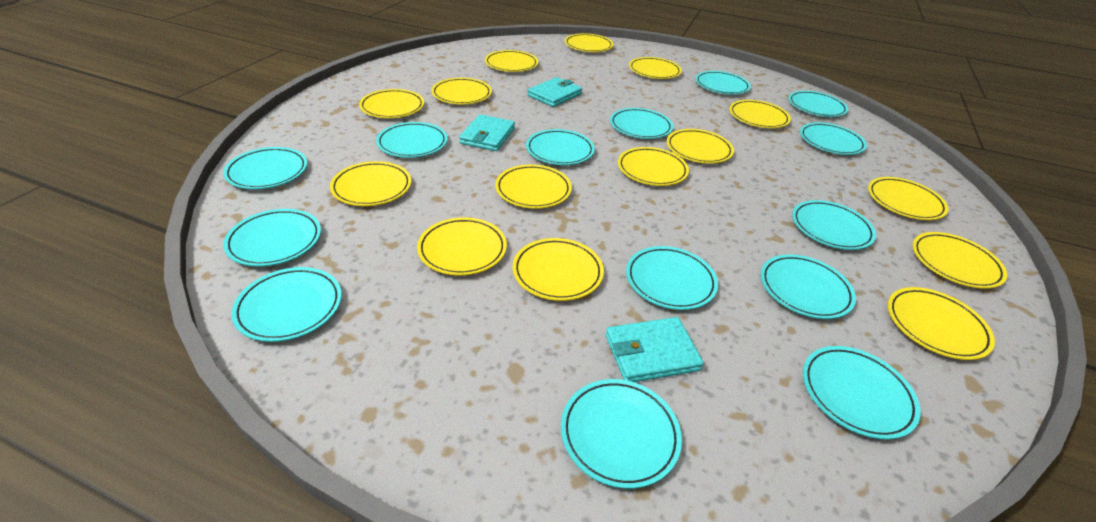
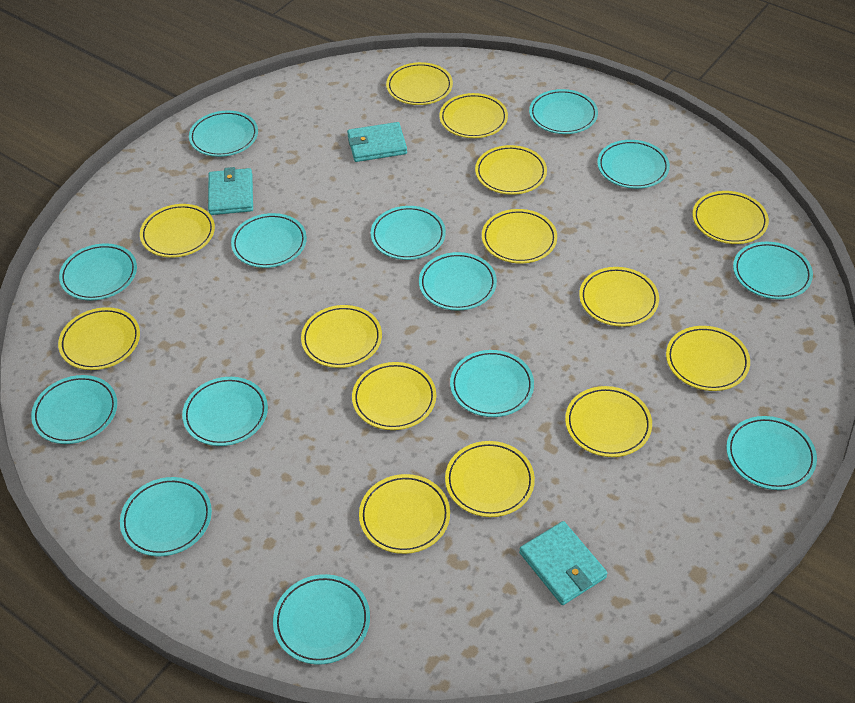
yellow plate: 15 -> 14

